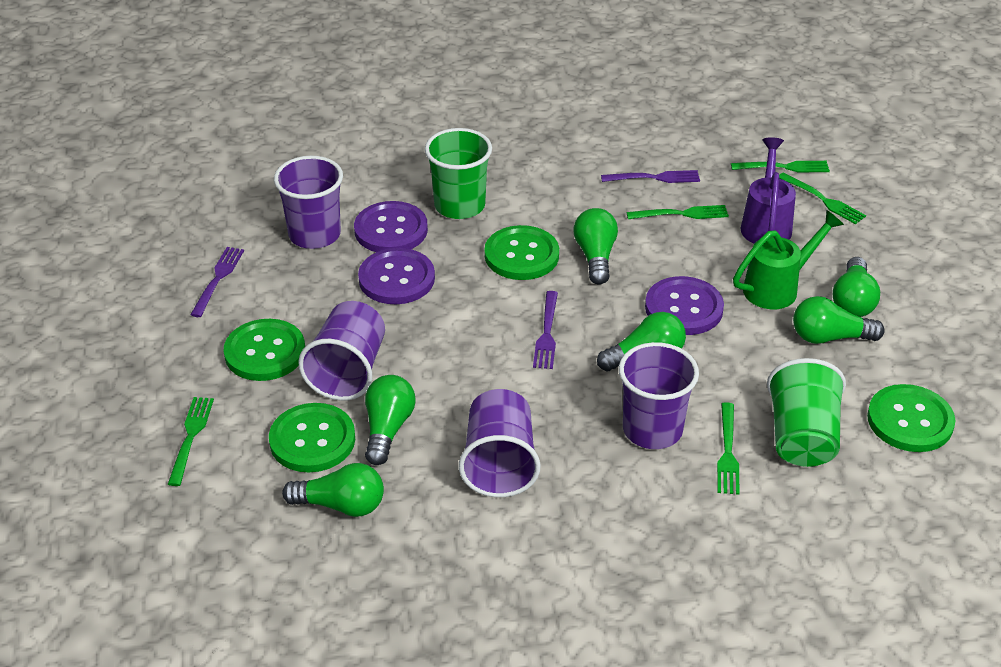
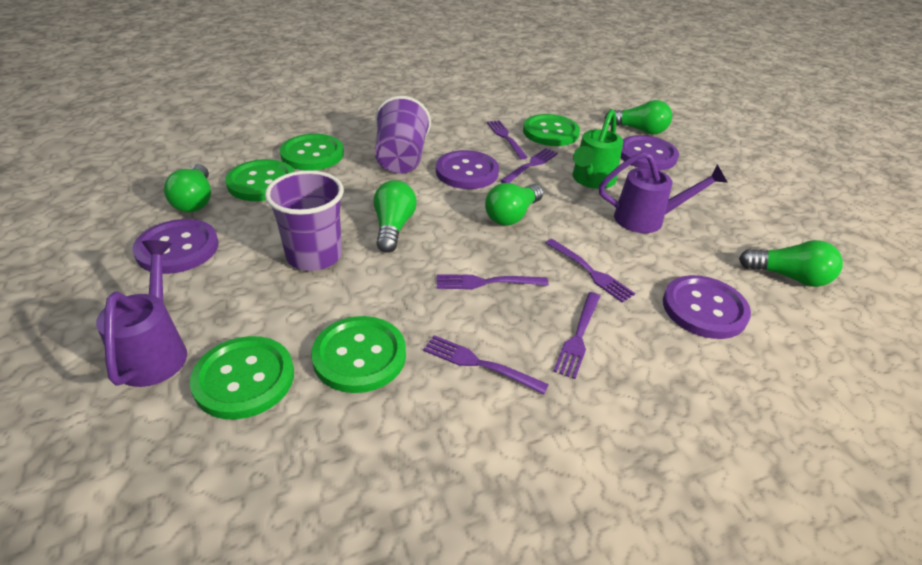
green button: 4 -> 5
green cup: 2 -> 0
green fork: 5 -> 0
green light bulb: 6 -> 5
purple button: 3 -> 4
purple cup: 4 -> 2
purple fork: 3 -> 6
purple watering can: 1 -> 2

